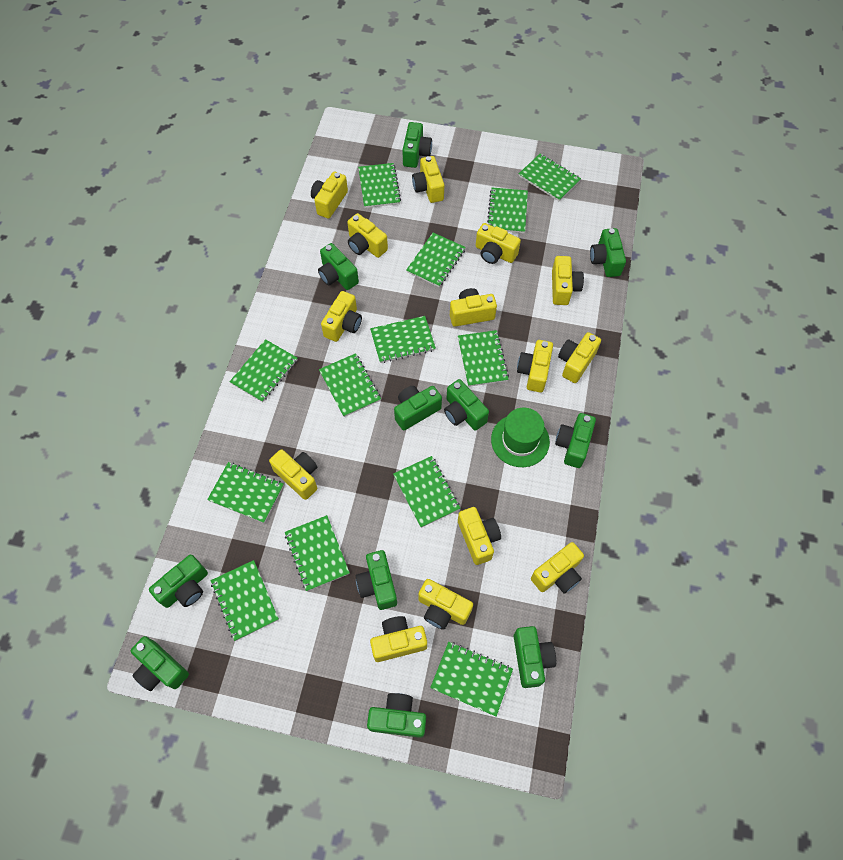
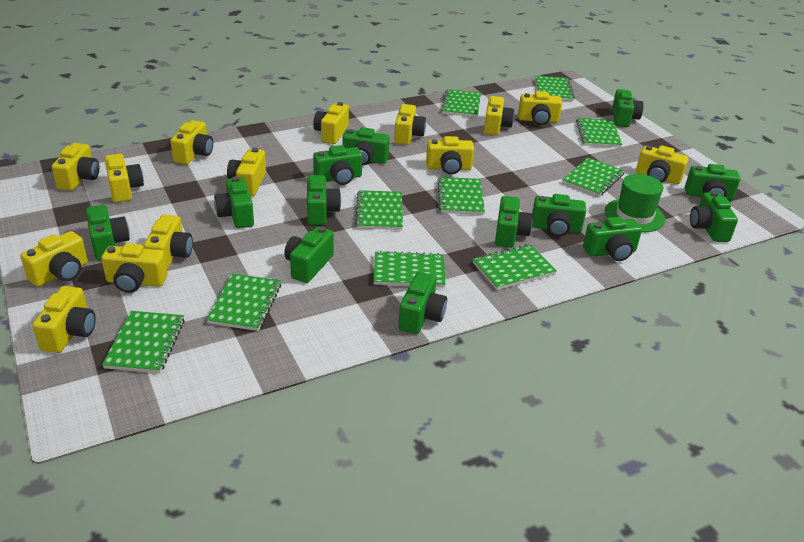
green camera: 11 -> 13
green notebook: 13 -> 10

